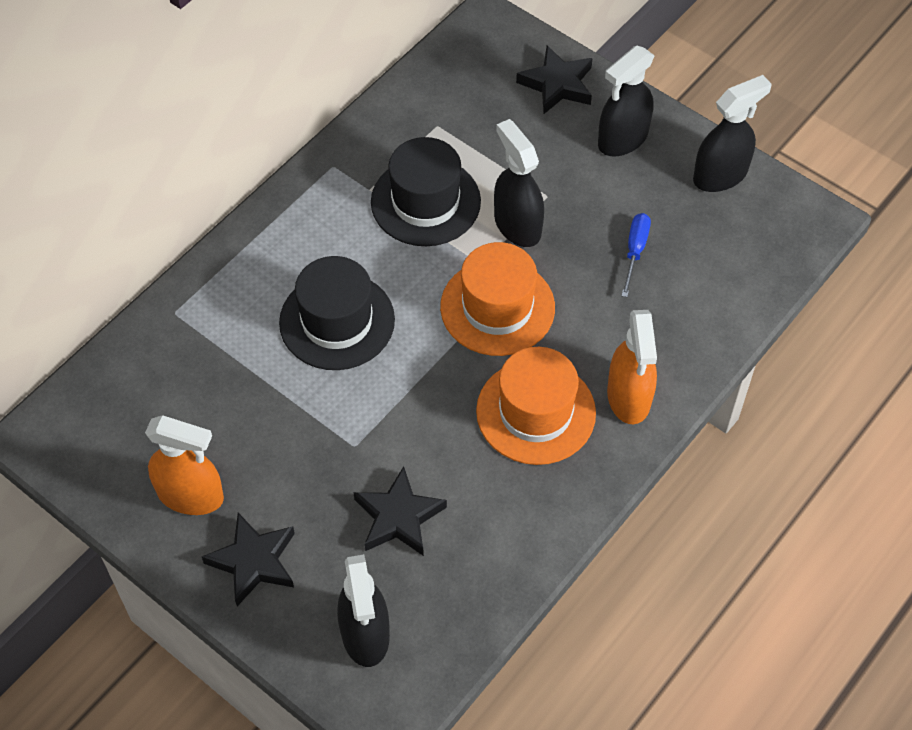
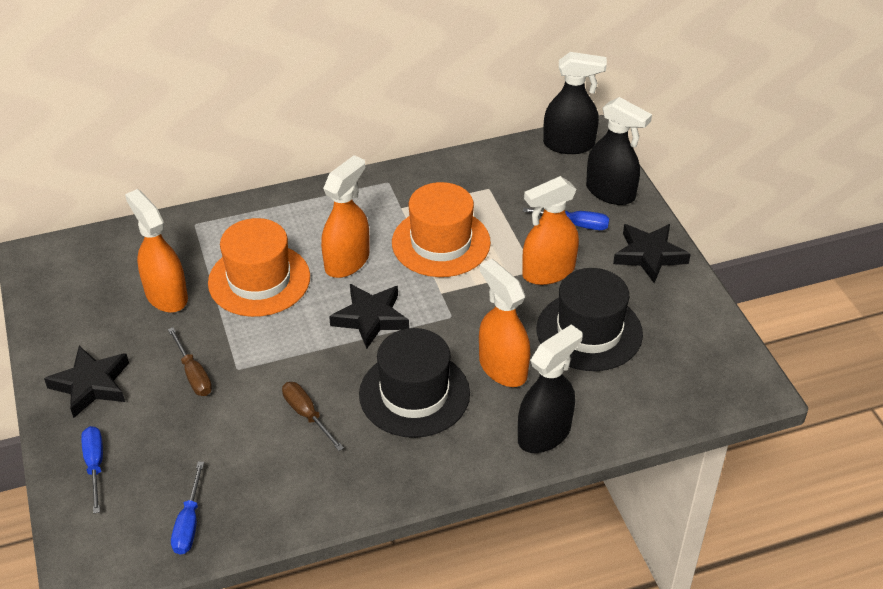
black spray bottle: 4 -> 3
blue screwdriver: 1 -> 3
brown screwdriver: 0 -> 2
orange spray bottle: 2 -> 4

